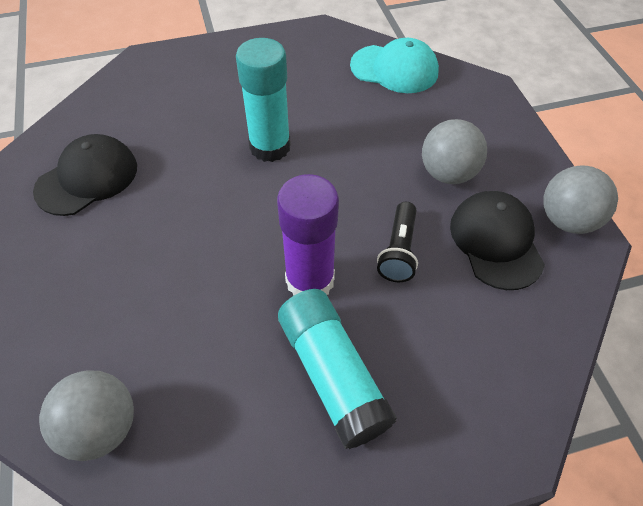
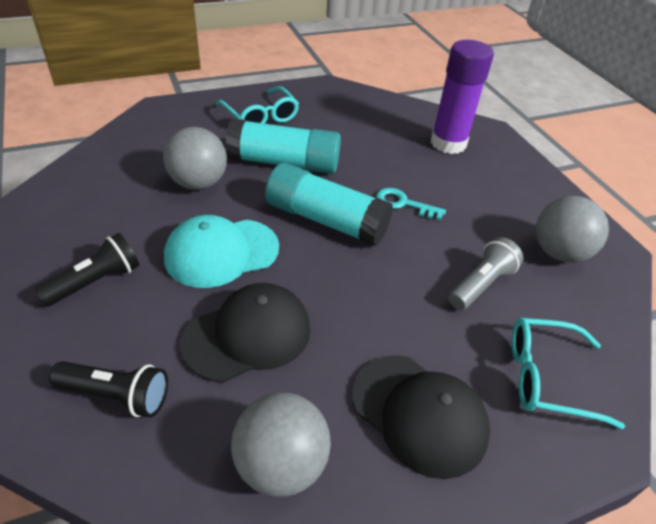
black flashlight: 1 -> 2
grey flashlight: 0 -> 1
turquoise glasses: 0 -> 2
turquoise key: 0 -> 1

